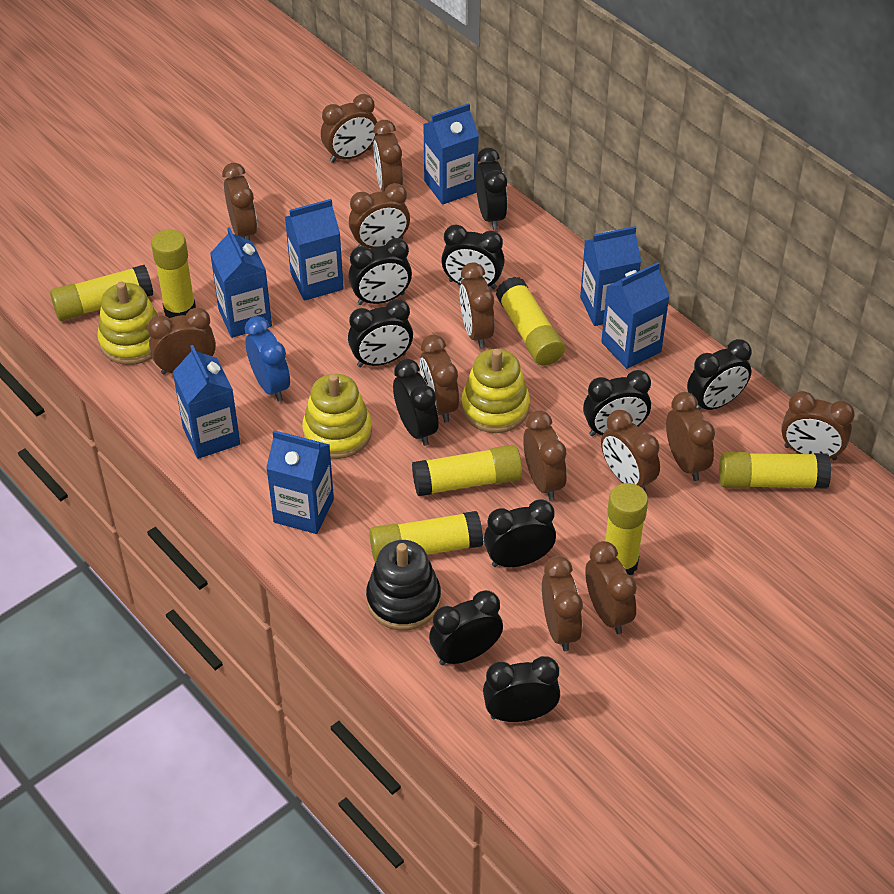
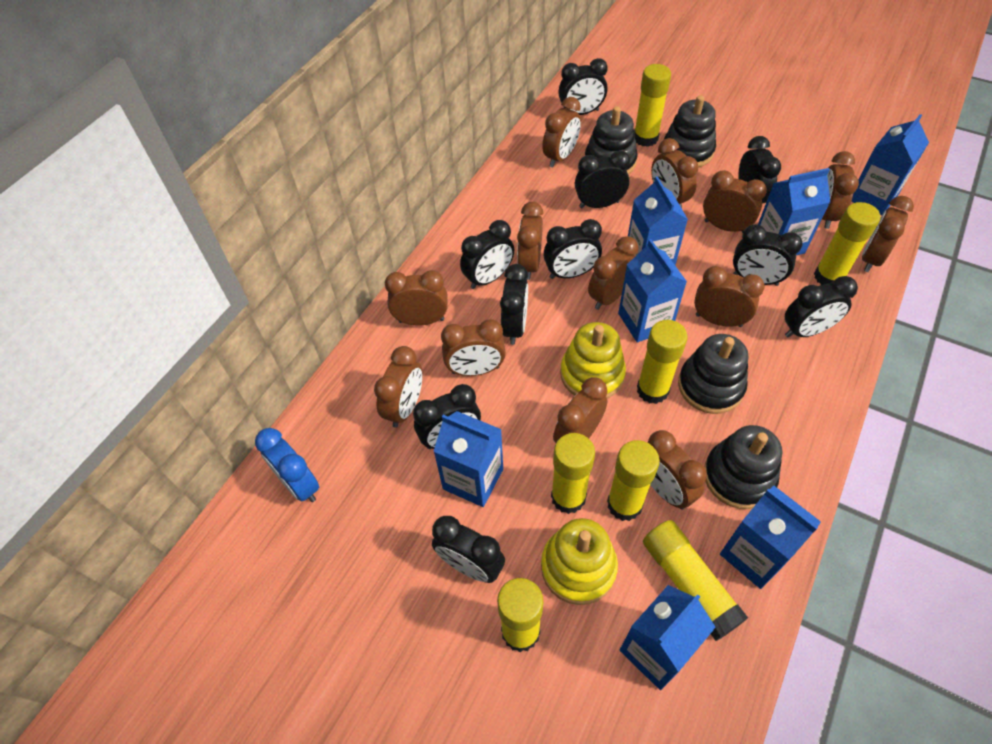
black stacking toy: 1 -> 4
yellow stacking toy: 3 -> 2

